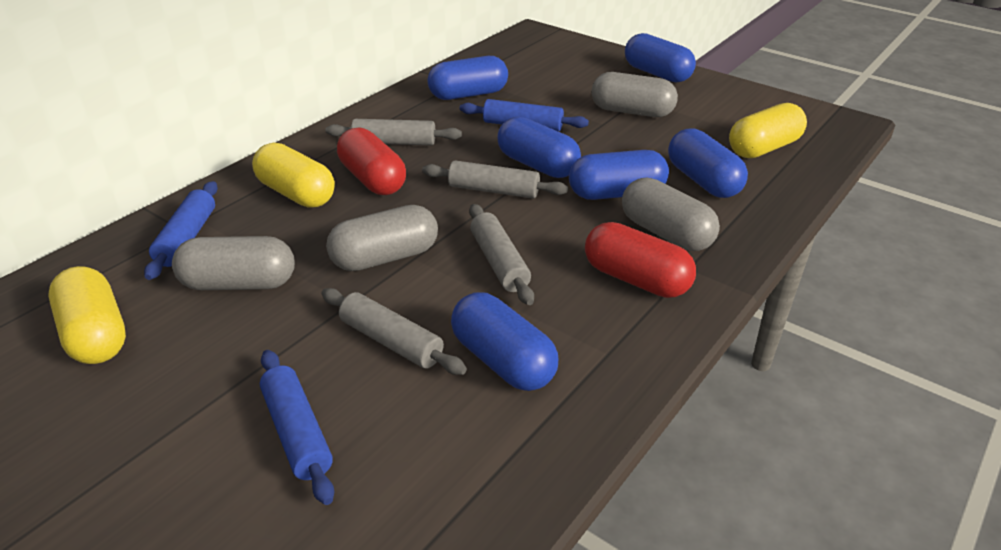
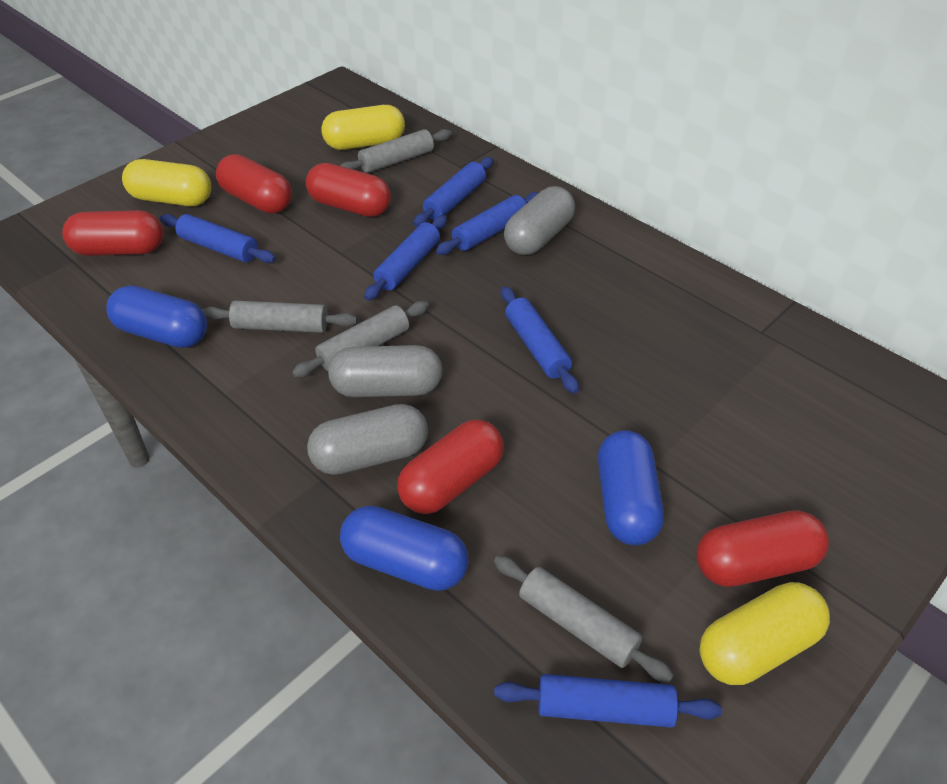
blue capsule: 6 -> 3
blue rolling pin: 3 -> 6
grey capsule: 4 -> 3
red capsule: 2 -> 5

